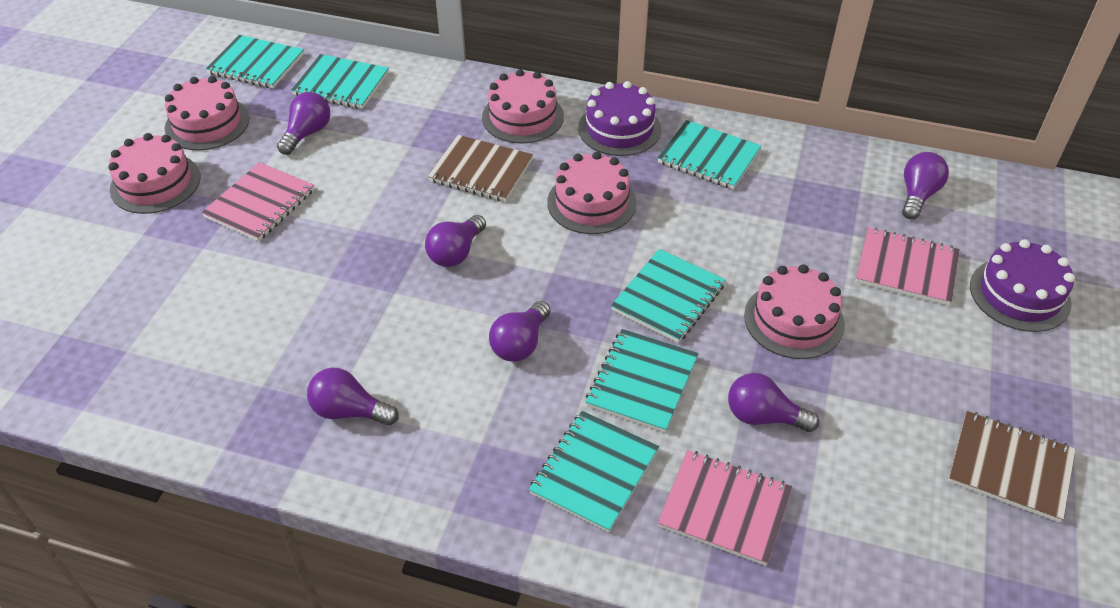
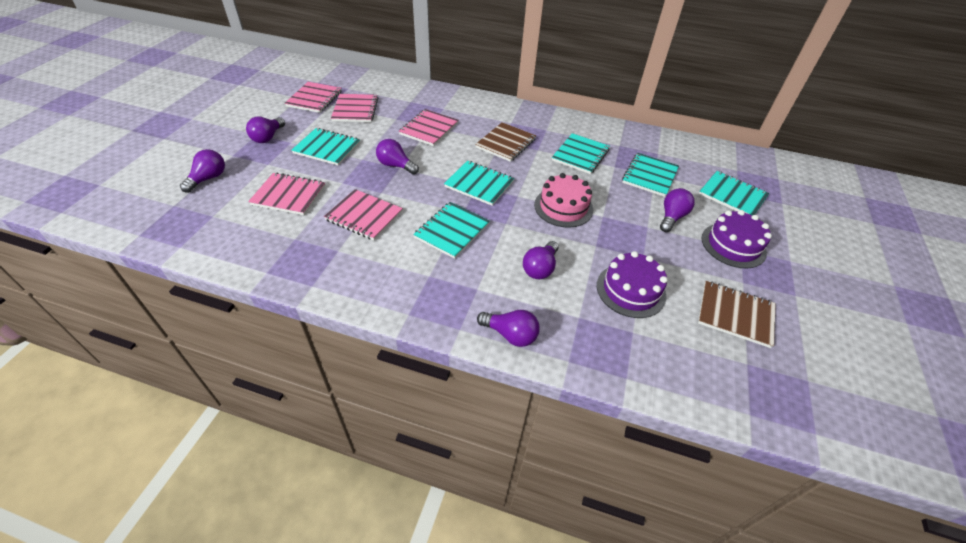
pink cake: 5 -> 1
pink notebook: 3 -> 5

